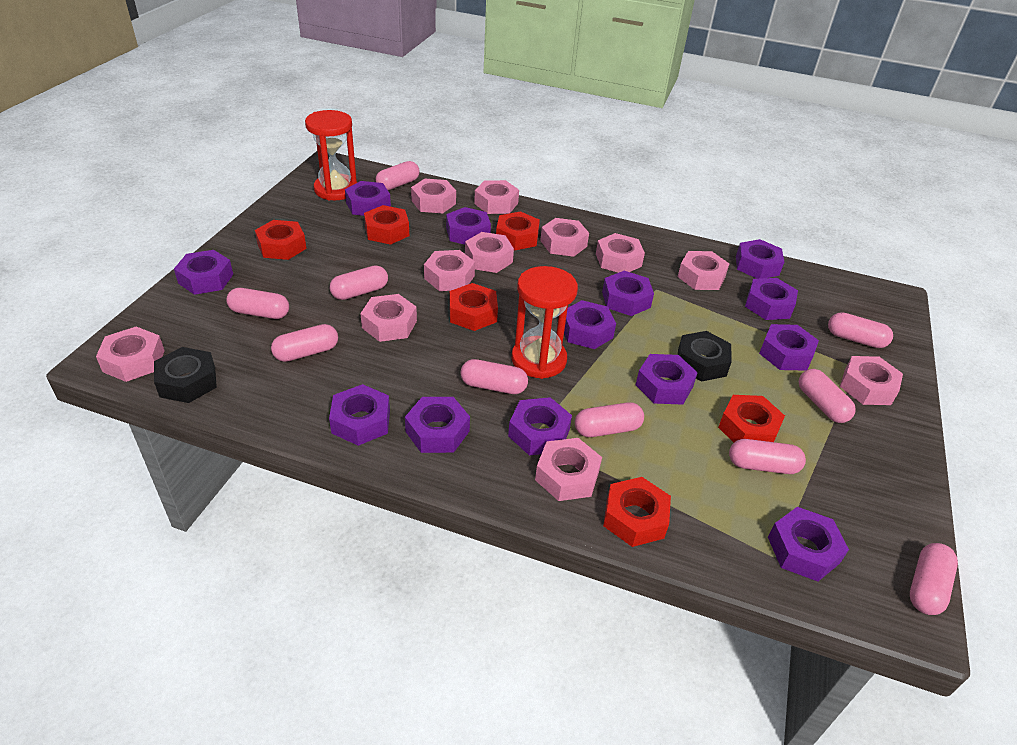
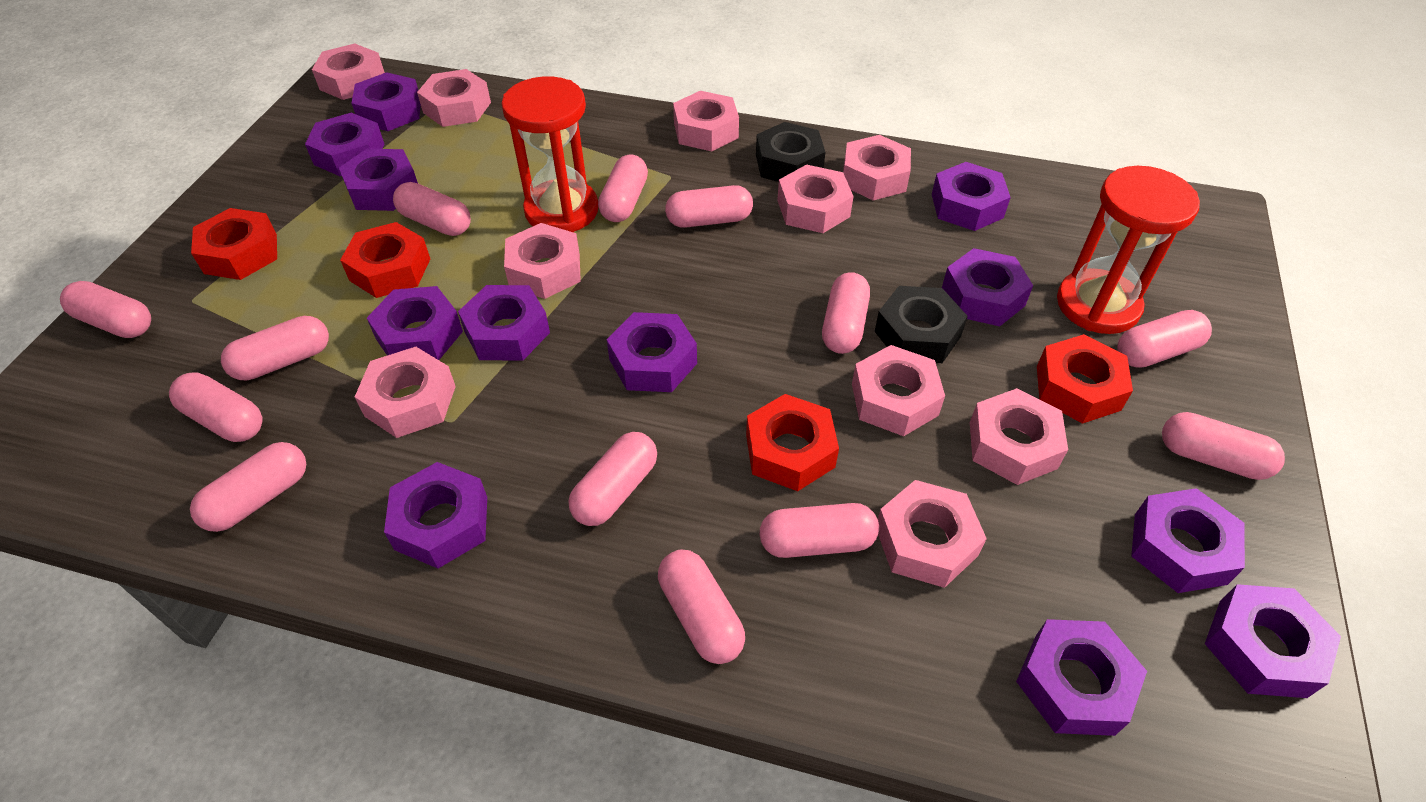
pink capsule: 10 -> 13
pink nut: 11 -> 10
purple nut: 13 -> 12
red nut: 6 -> 4

